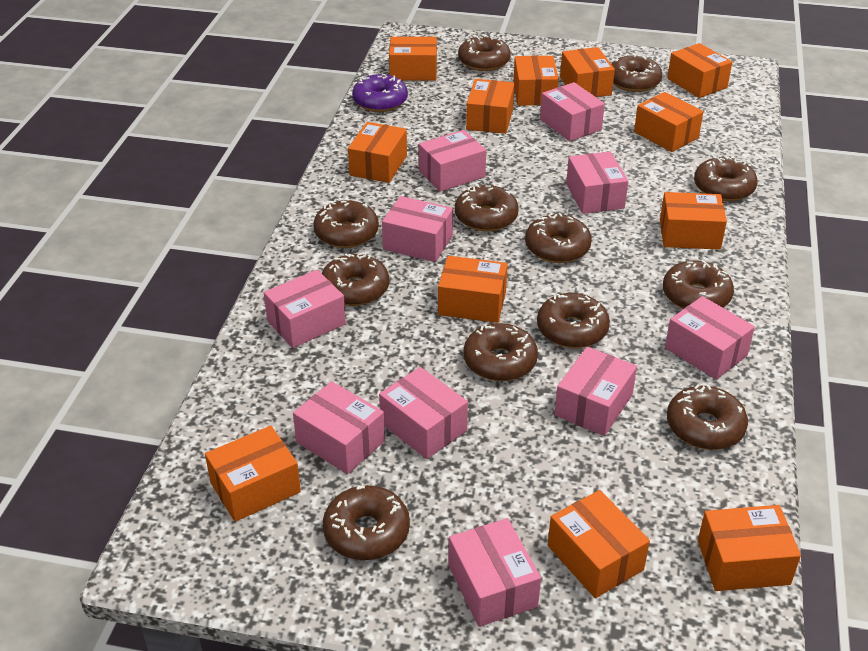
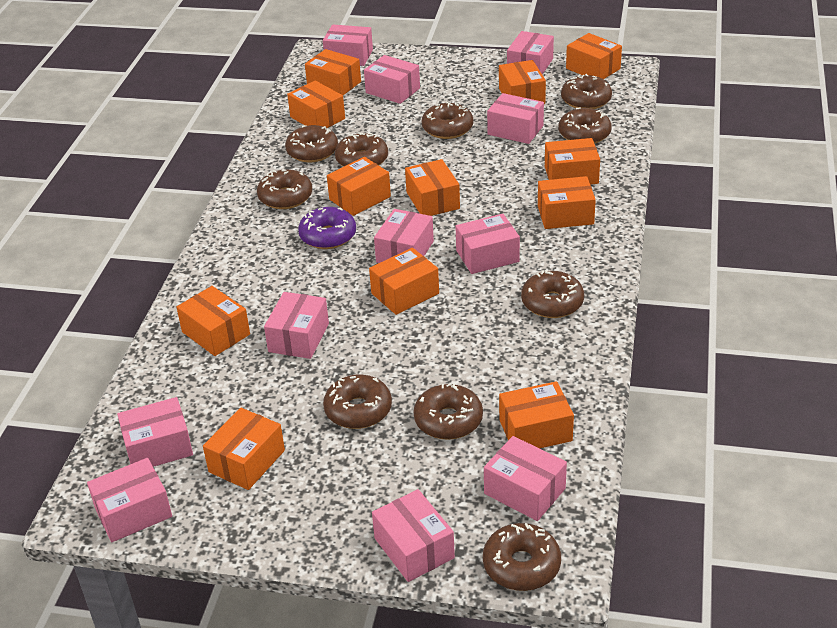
brown donut: 12 -> 10
pink box: 10 -> 11

